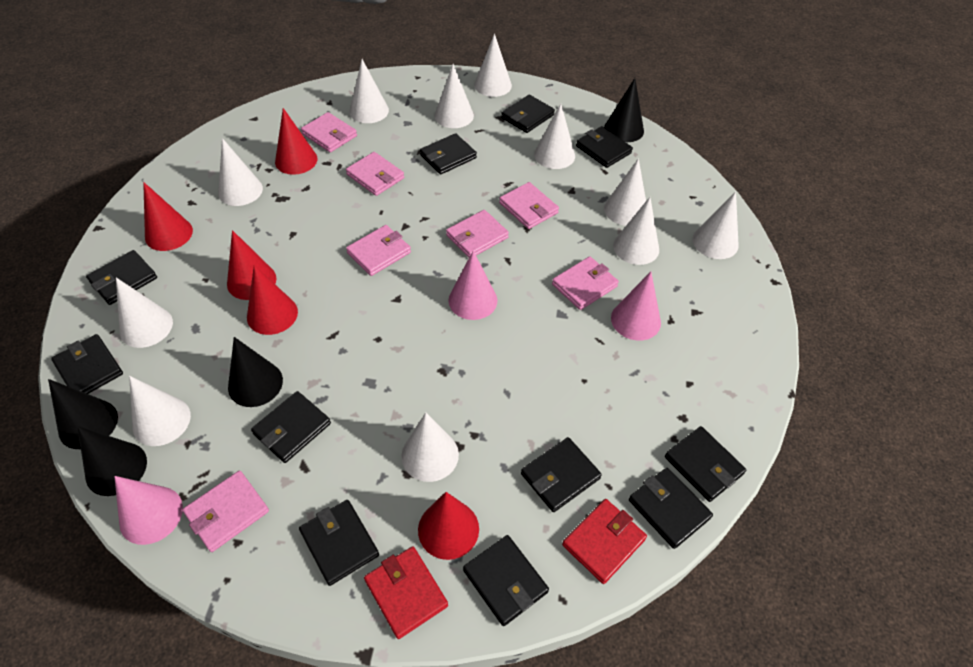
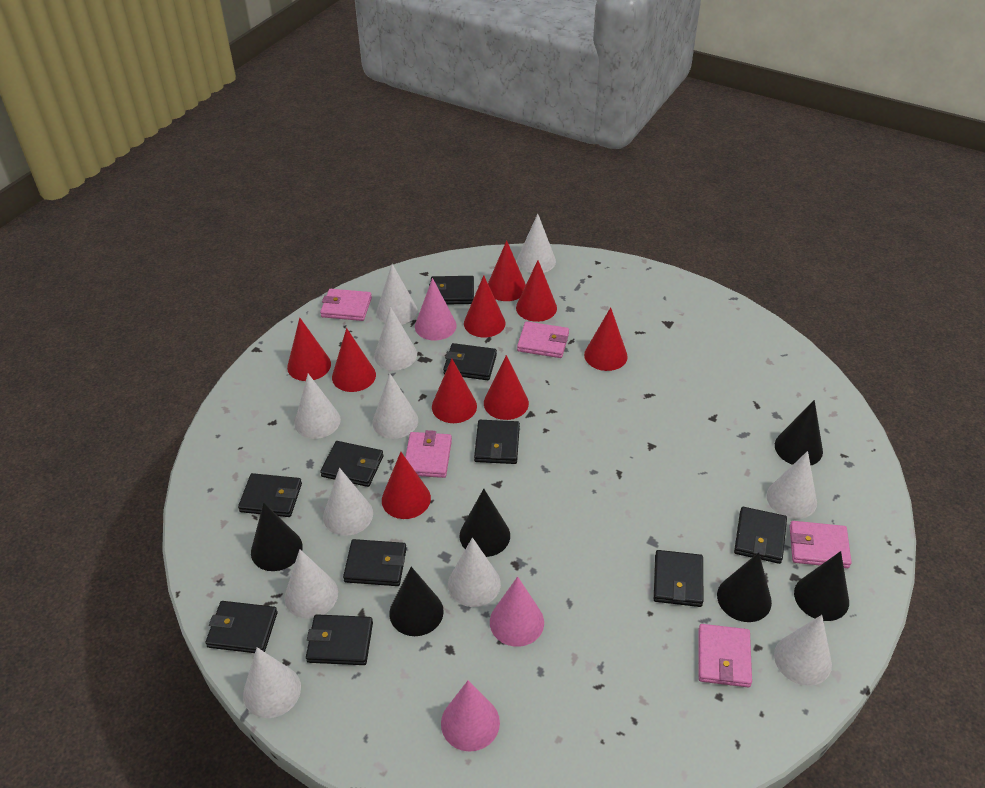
black cone: 4 -> 6
black wallet: 11 -> 10
pink wallet: 7 -> 5
red cone: 5 -> 9
red wallet: 2 -> 0

